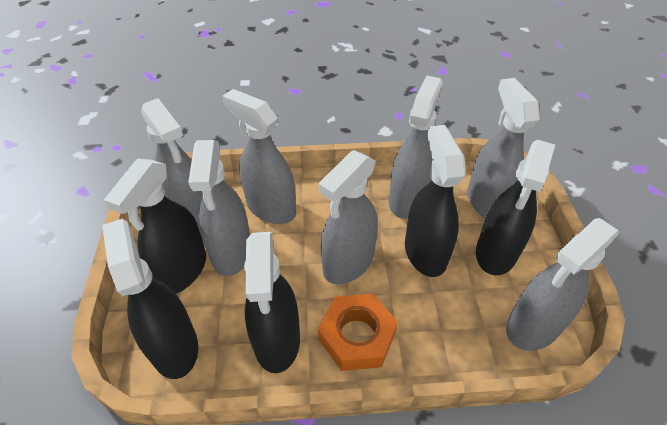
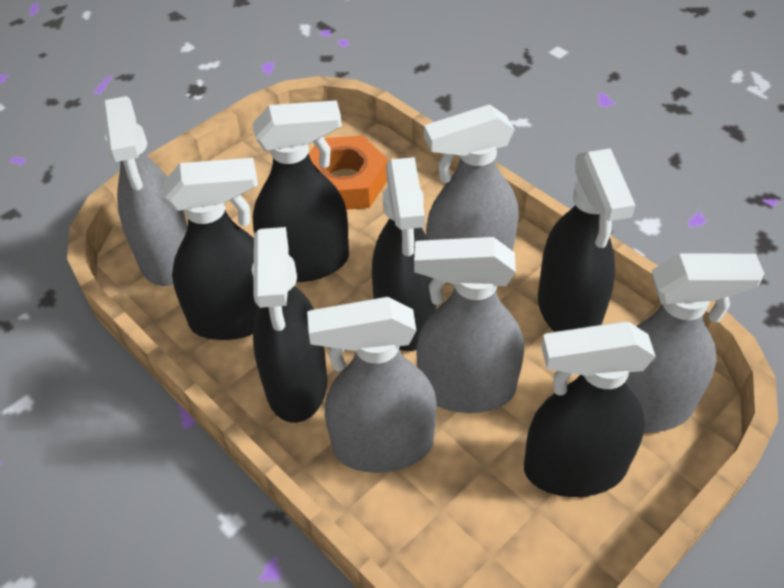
black spray bottle: 5 -> 6
grey spray bottle: 7 -> 5

